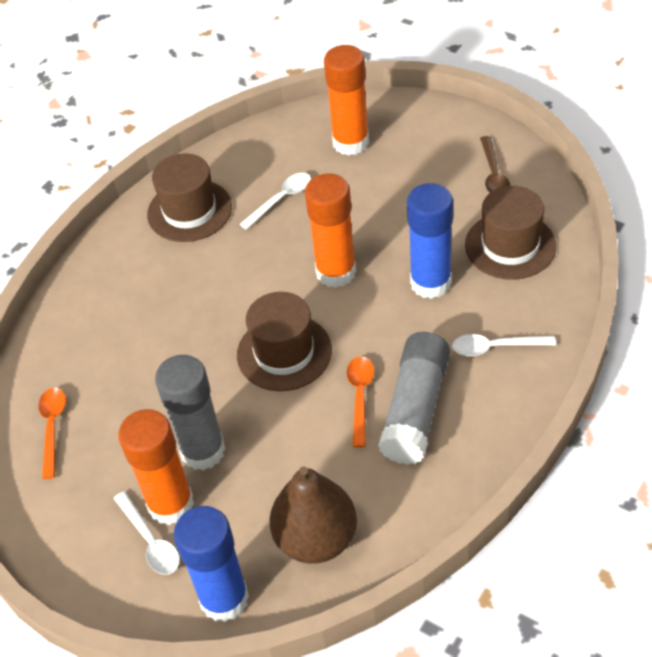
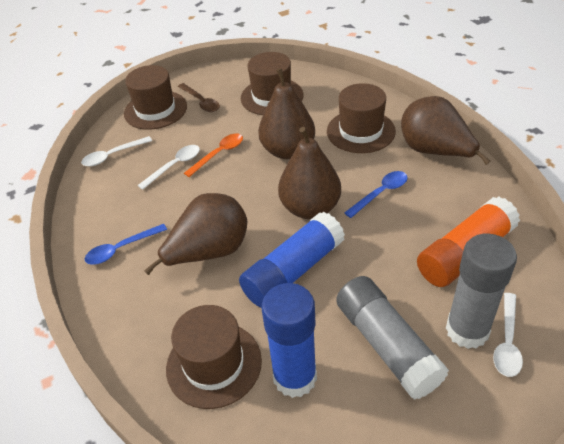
blue spoon: 0 -> 2
brown hat: 3 -> 4
brown pear: 1 -> 4
orange glue stick: 3 -> 1
orange spoon: 2 -> 1

